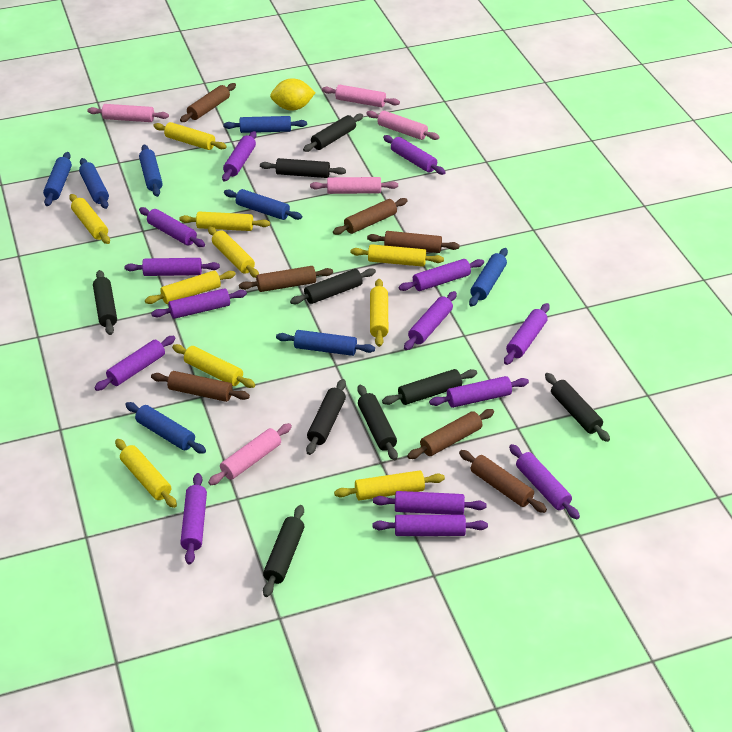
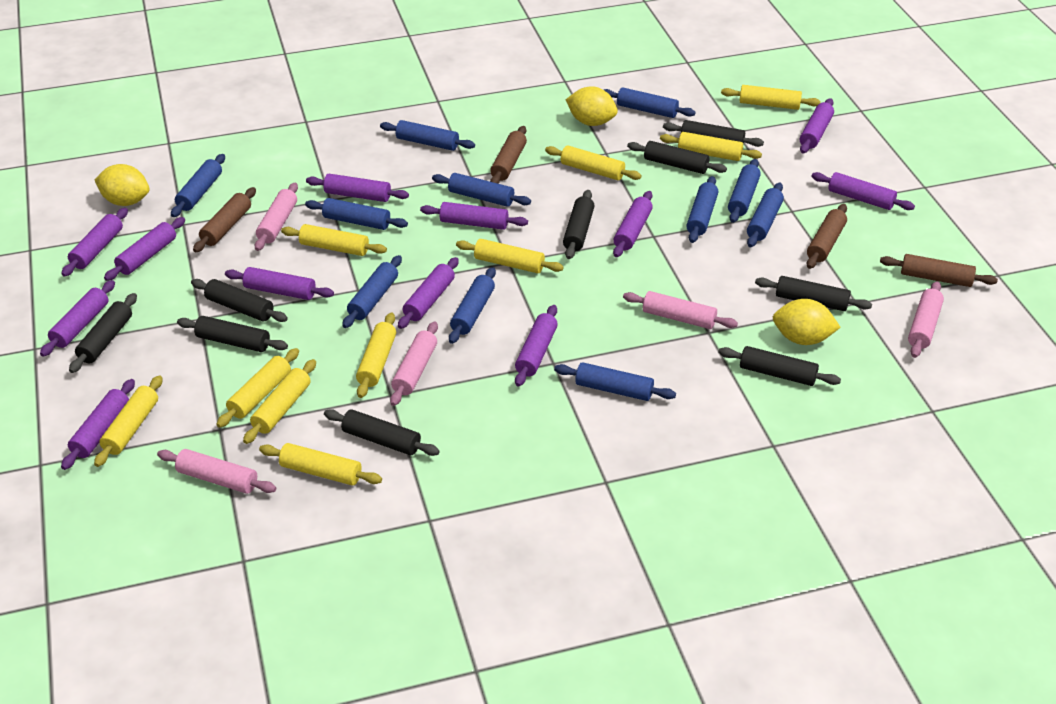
blue rolling pin: 8 -> 11
brown rolling pin: 7 -> 4
purple rolling pin: 14 -> 12
yellow lemon: 1 -> 3

